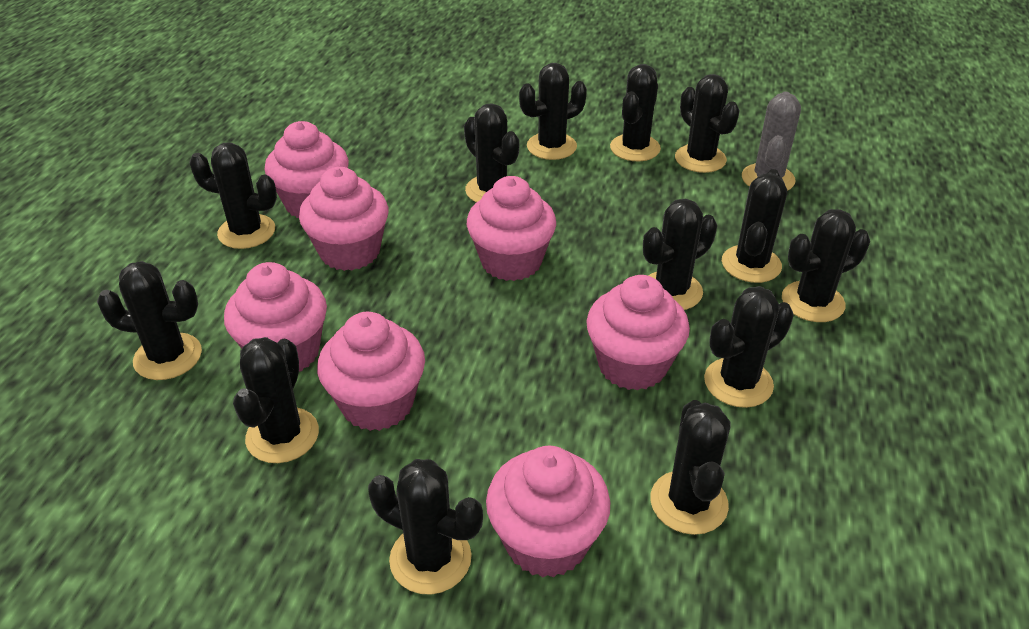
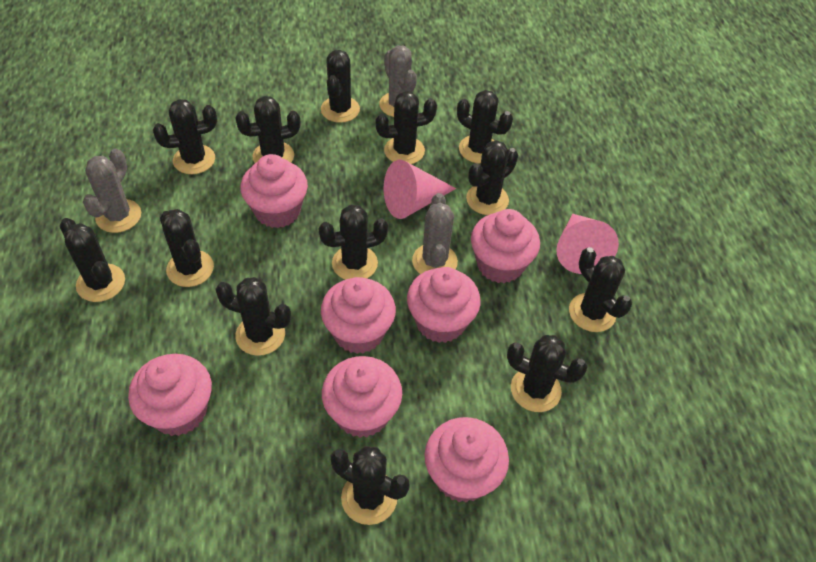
grey cactus: 1 -> 3
pink cone: 0 -> 2

